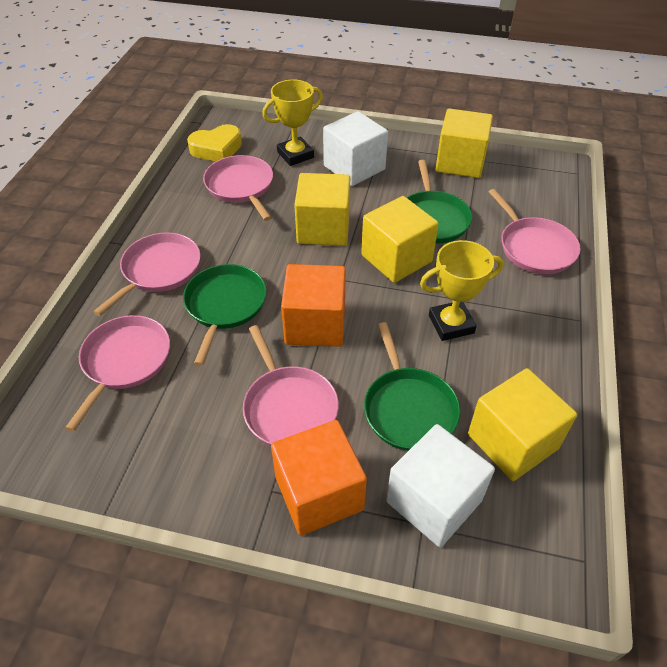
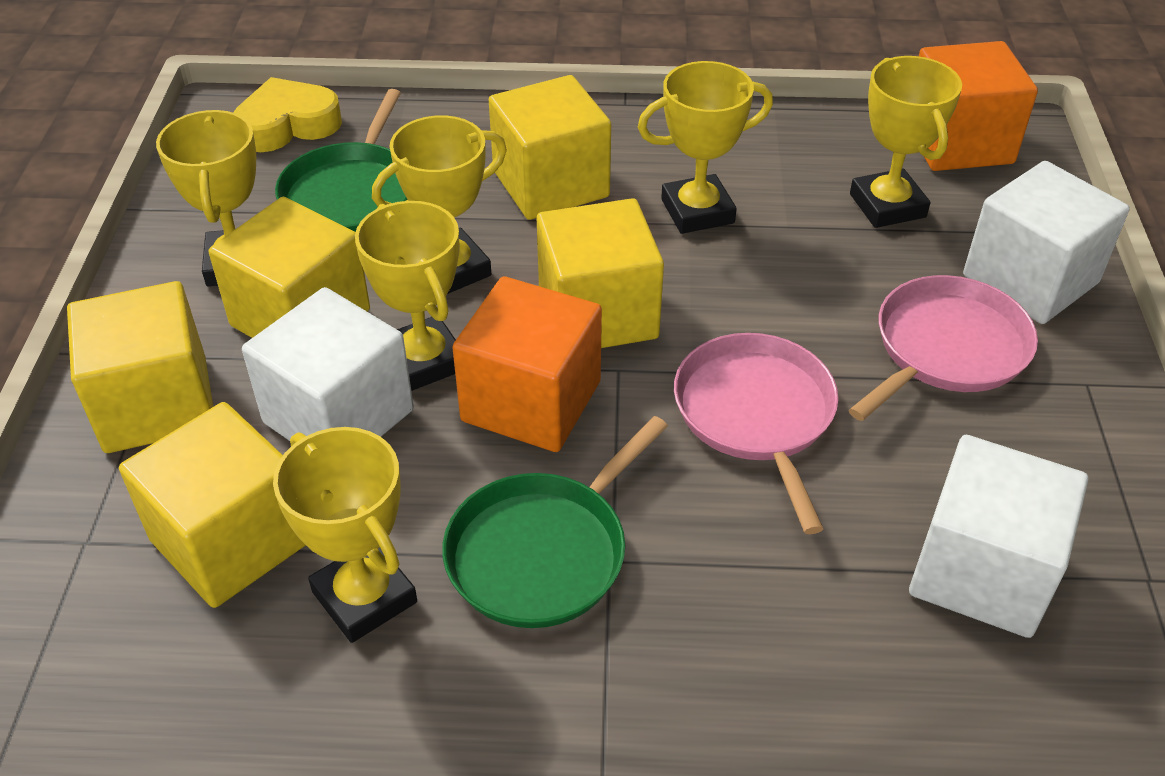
green pan: 3 -> 2
pink pan: 5 -> 2
white cube: 2 -> 3
yellow cube: 4 -> 5
yellow trophy: 2 -> 6

